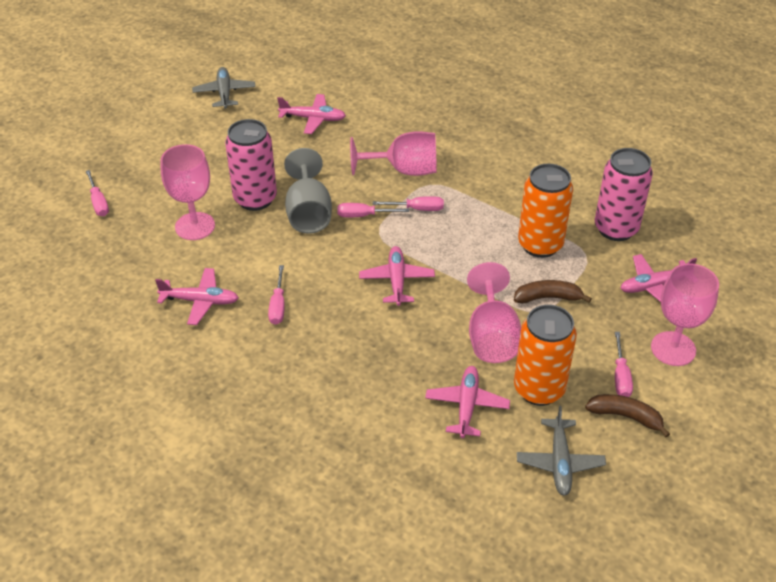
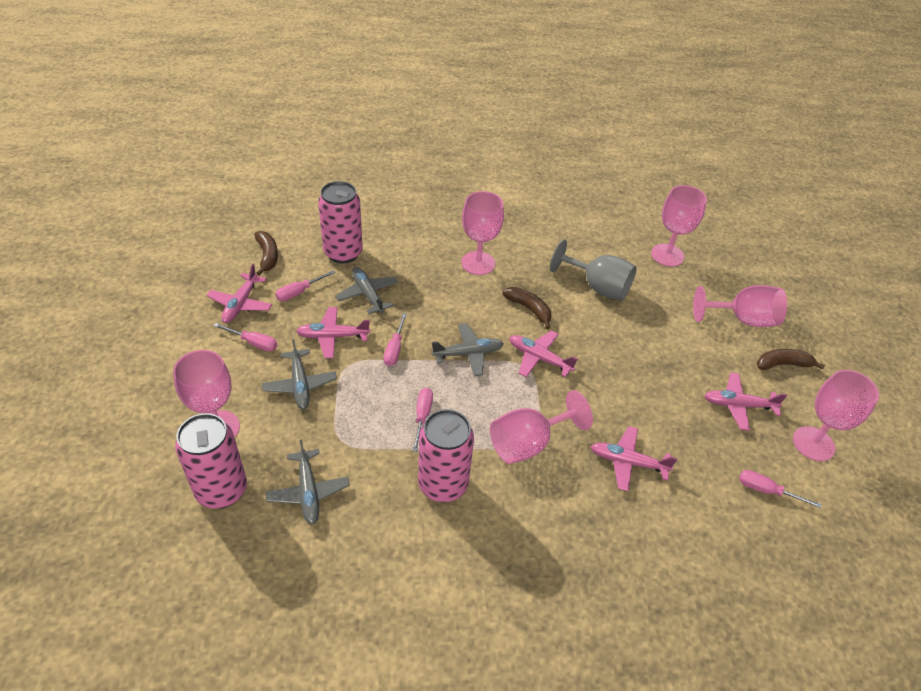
brown banana: 2 -> 3
grey plane: 2 -> 4
orange can: 2 -> 0
pink can: 2 -> 3
pink goblet: 4 -> 6

